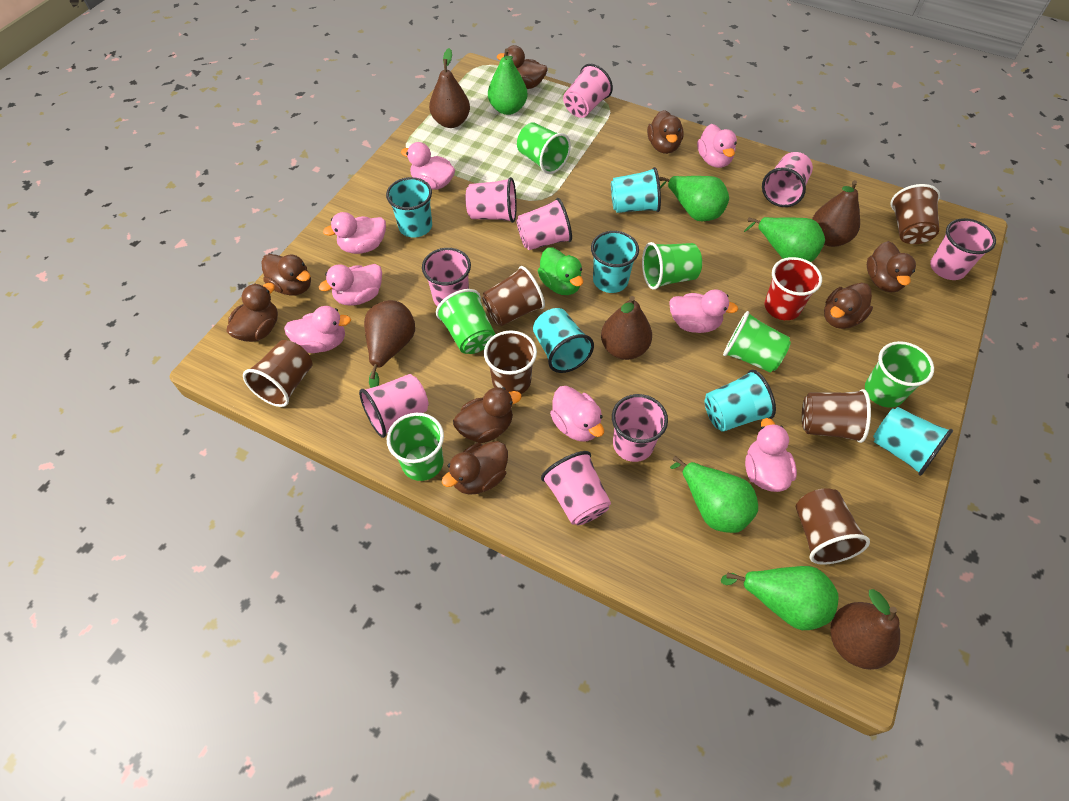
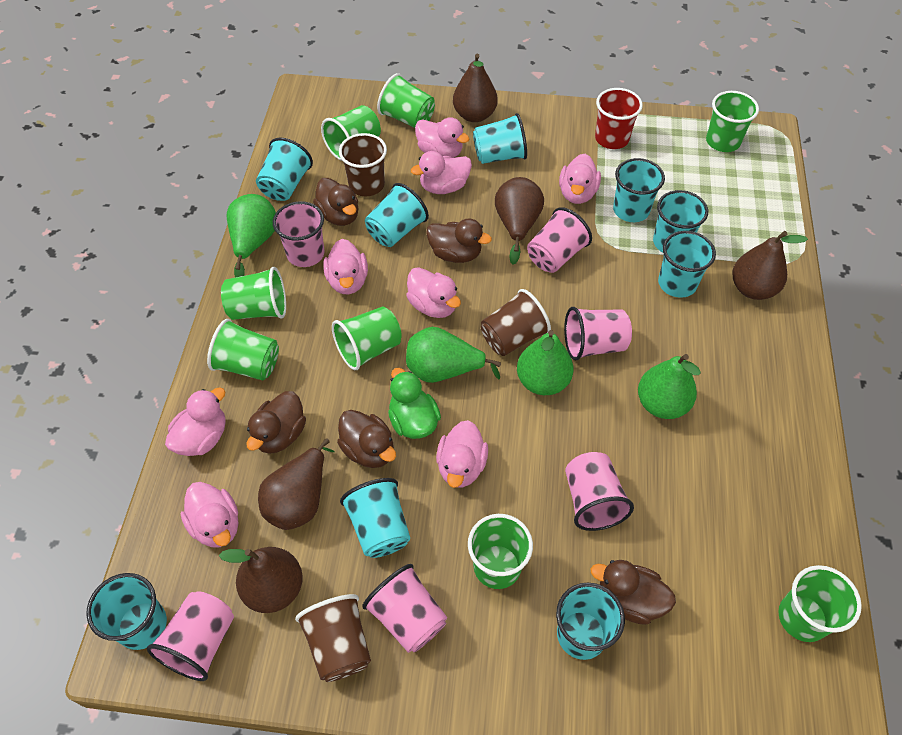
brown cup: 6 -> 3
brown duck: 8 -> 5
green cup: 6 -> 8
green pear: 5 -> 4
pink cup: 9 -> 6
turquoise cup: 6 -> 9

